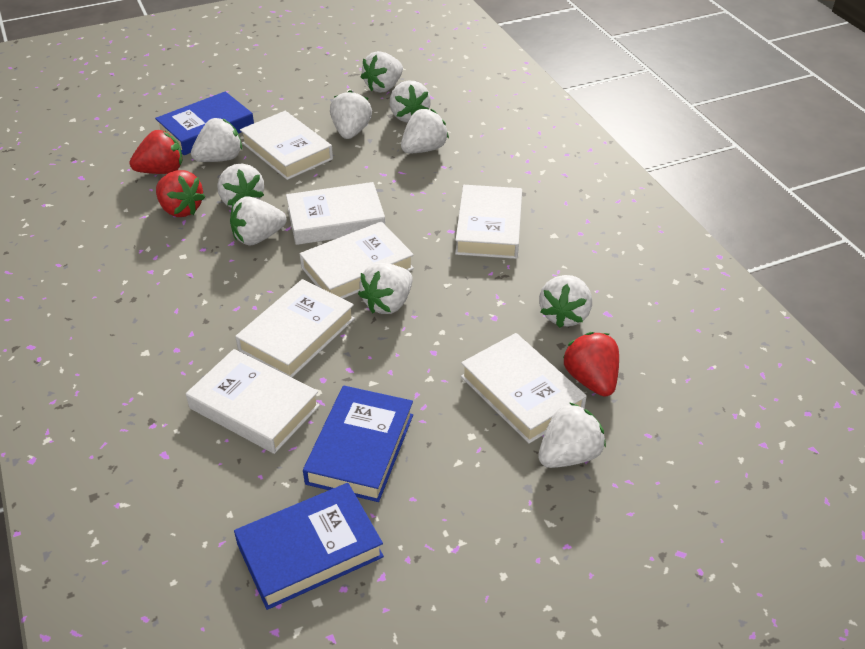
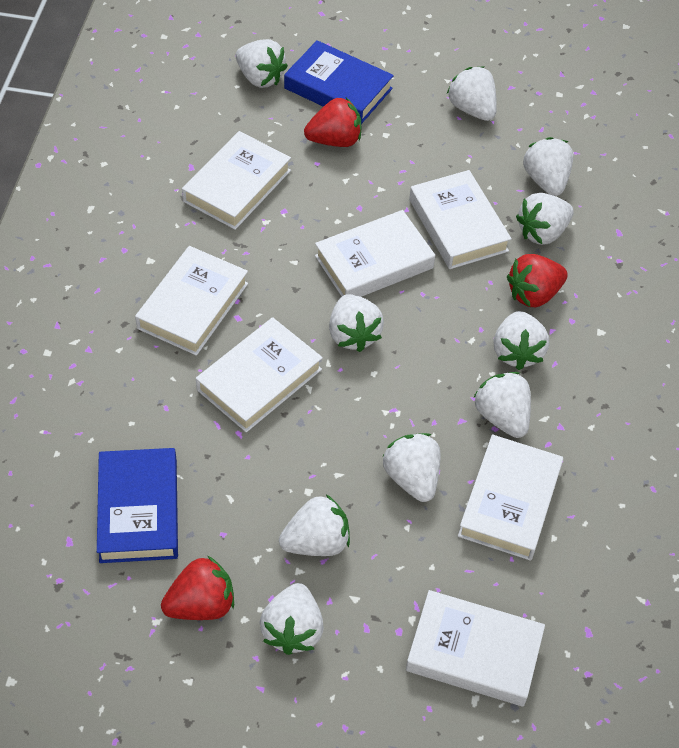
blue book: 3 -> 2

